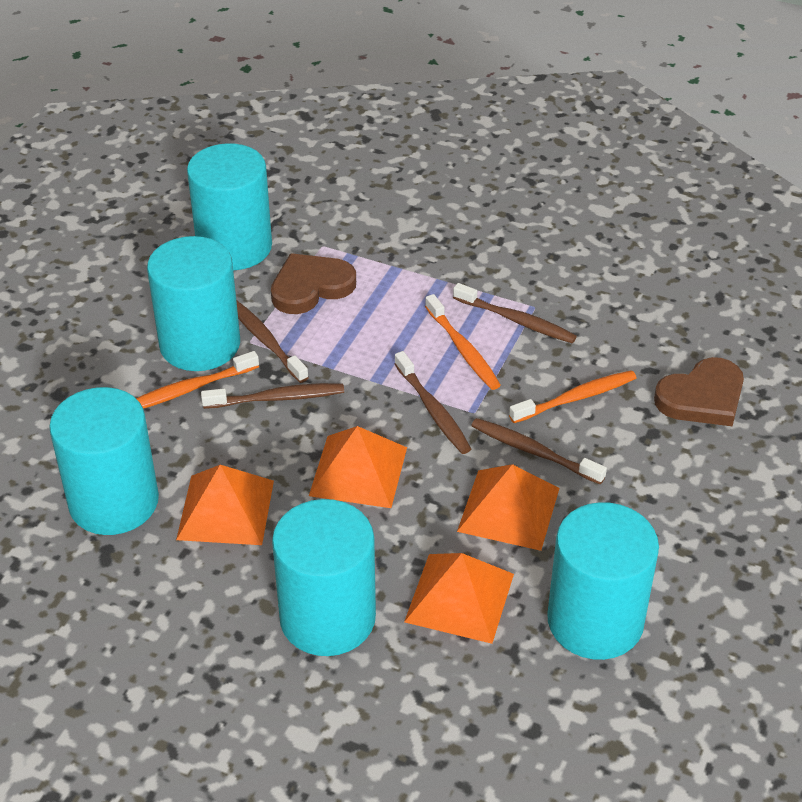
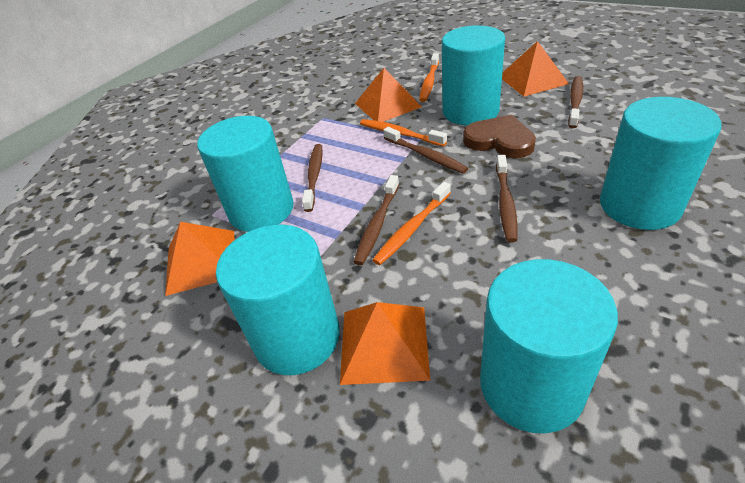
brown heart: 2 -> 1

